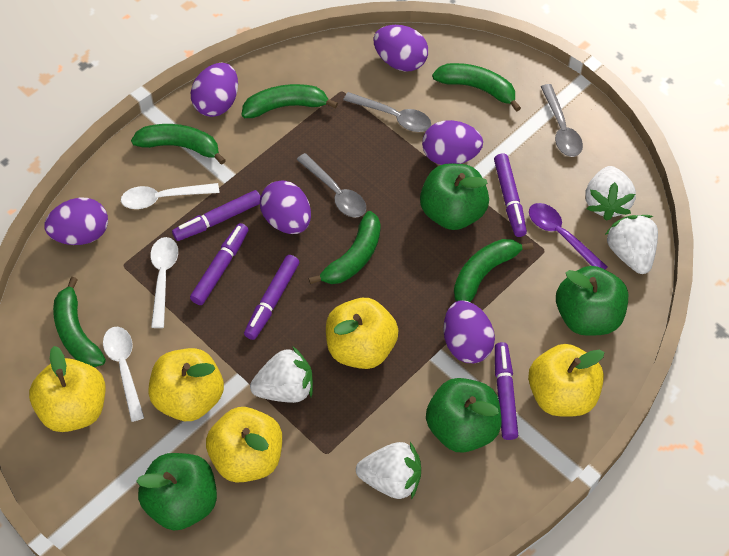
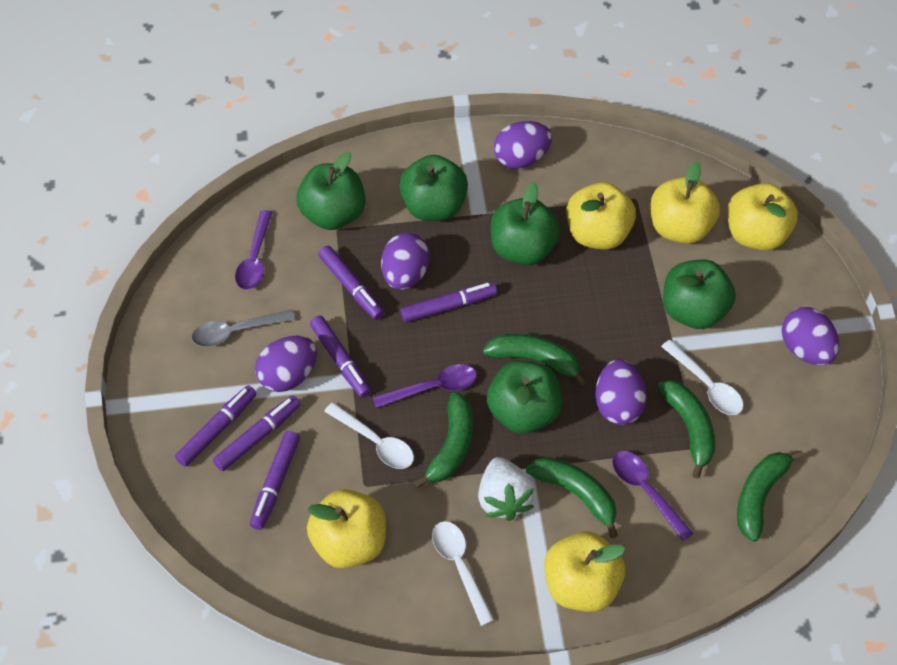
green apple: 4 -> 5
green banana: 6 -> 5
grey spoon: 3 -> 1
purple egg: 6 -> 5
purple marker: 5 -> 6
purple spoon: 1 -> 3
white strawberry: 4 -> 1

